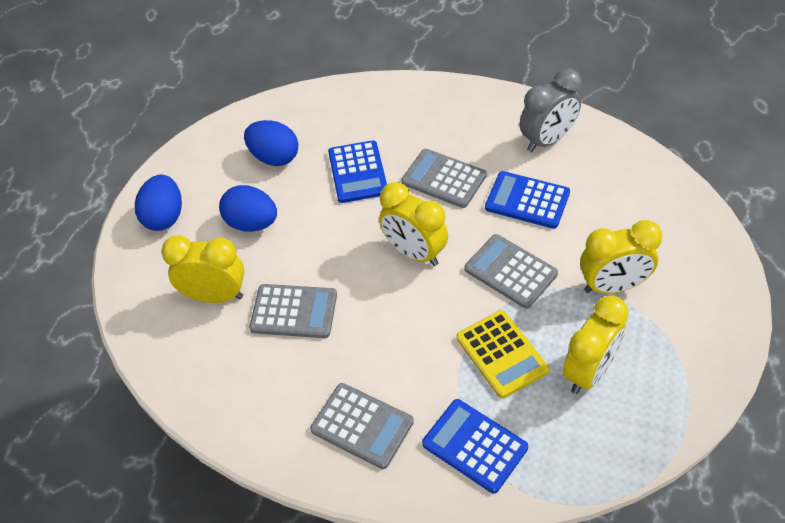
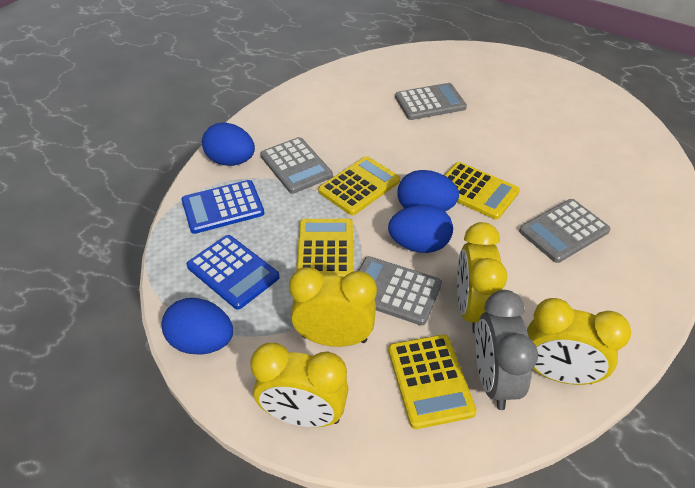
blue calculator: 3 -> 2
blue egg: 3 -> 4
yellow calculator: 1 -> 4

